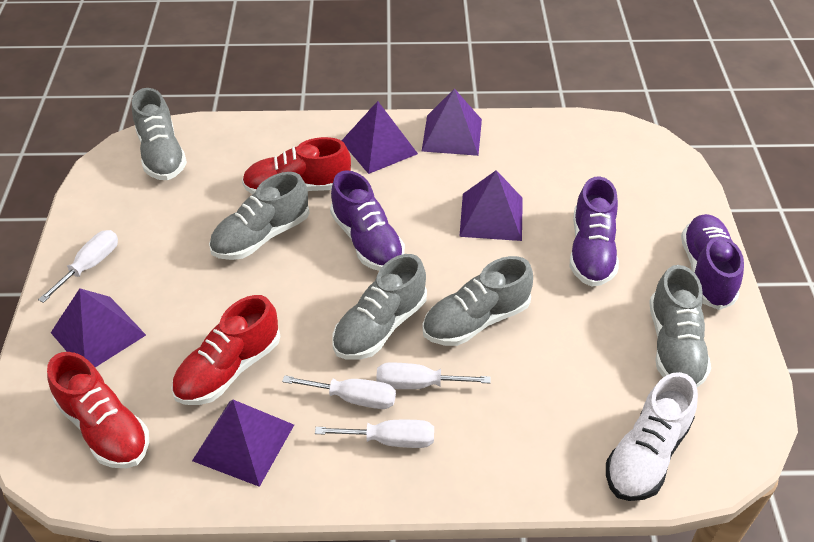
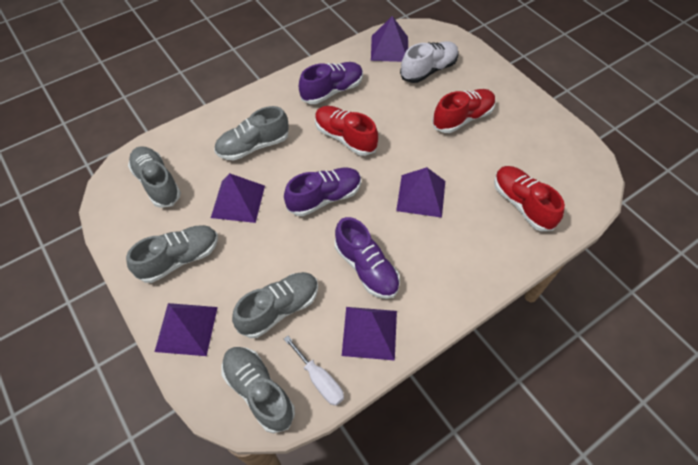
white screwdriver: 4 -> 1

